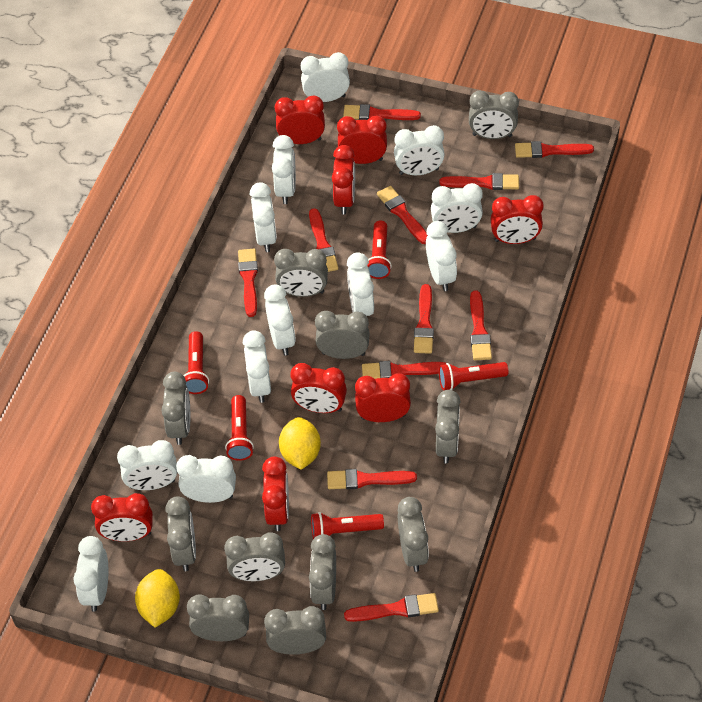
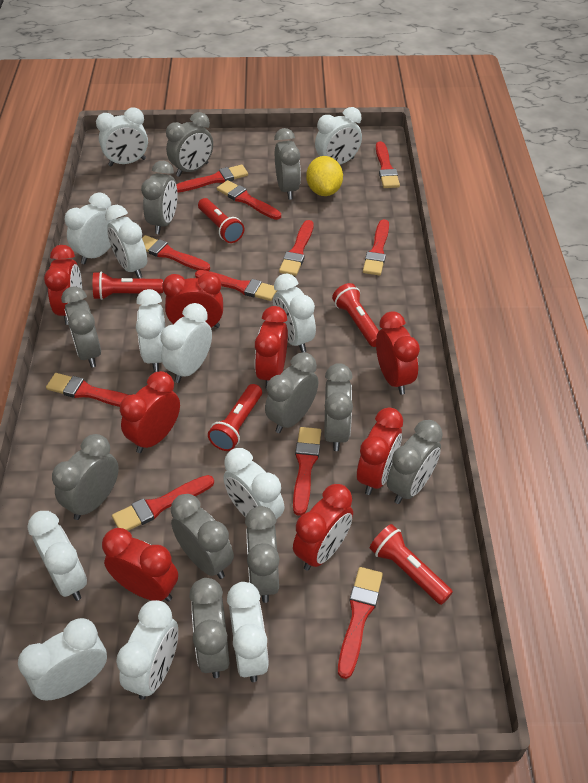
yellow lemon: 2 -> 1

